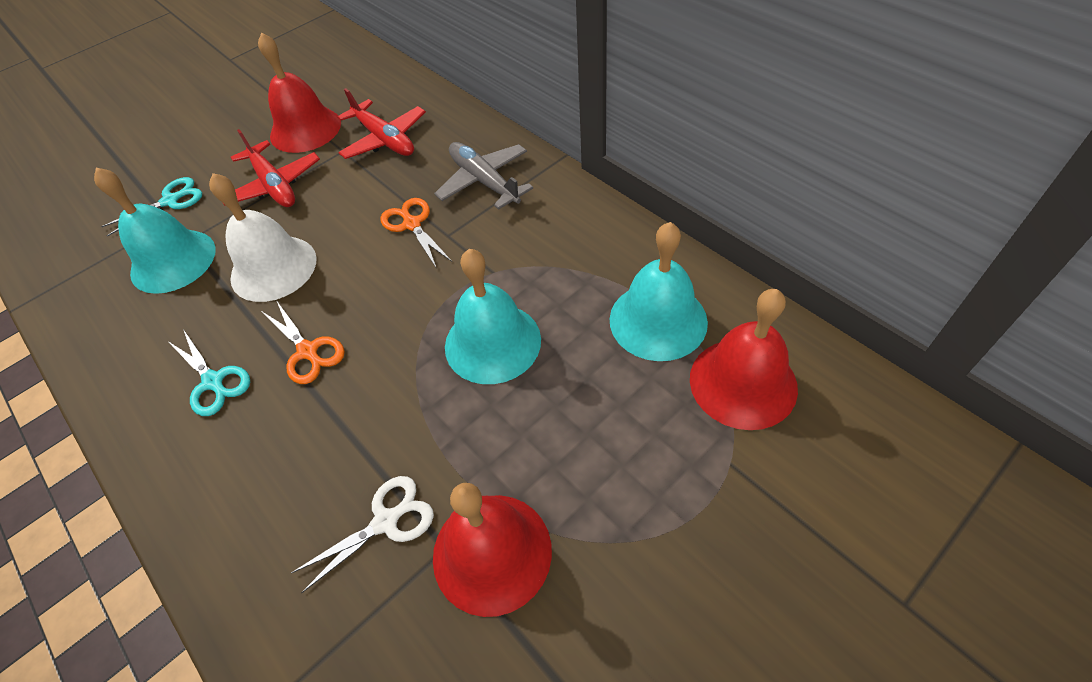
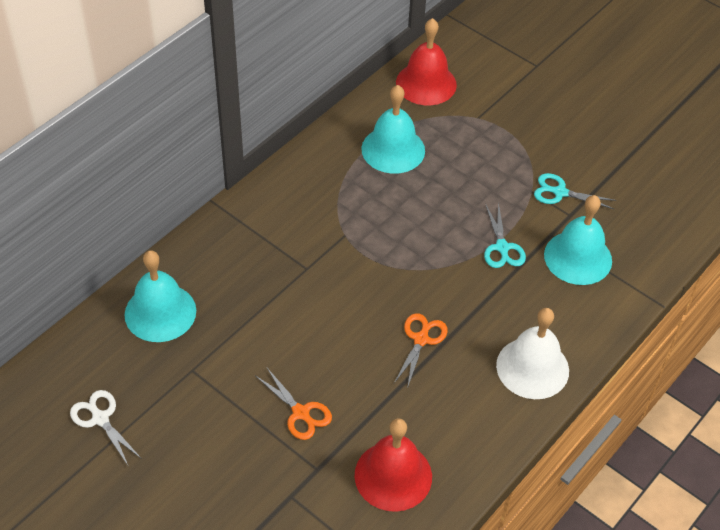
grey plane: 1 -> 0
red bell: 3 -> 2
red plane: 2 -> 0

